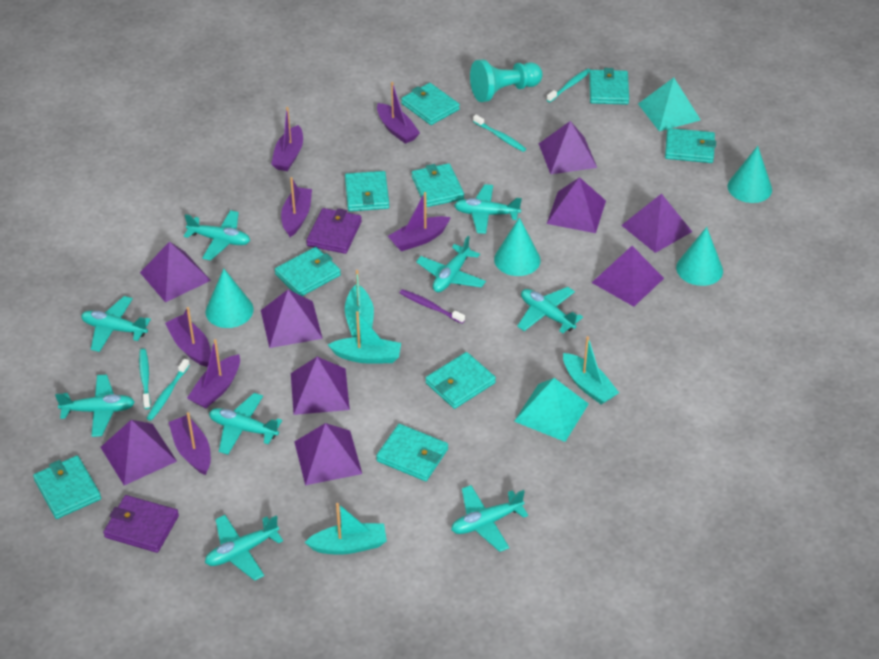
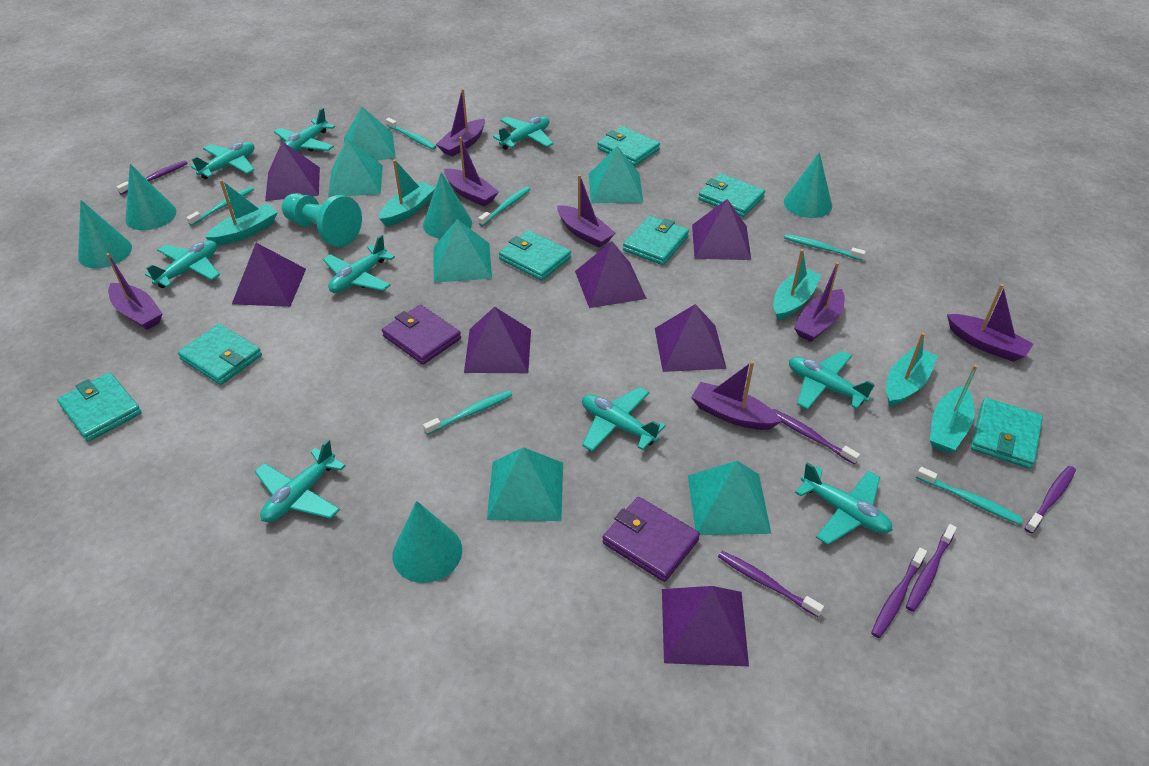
purple pyramid: 9 -> 7
purple toothbrush: 1 -> 6
turquoise boat: 4 -> 5
turquoise cone: 4 -> 5
turquoise pyramid: 2 -> 6
turquoise toothbrush: 4 -> 6
turquoise wallet: 9 -> 7

